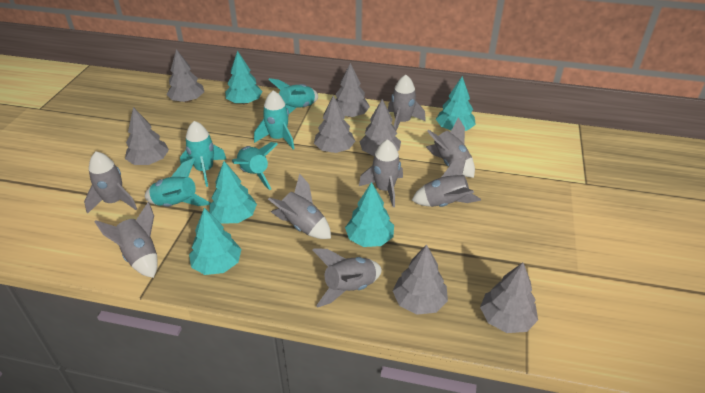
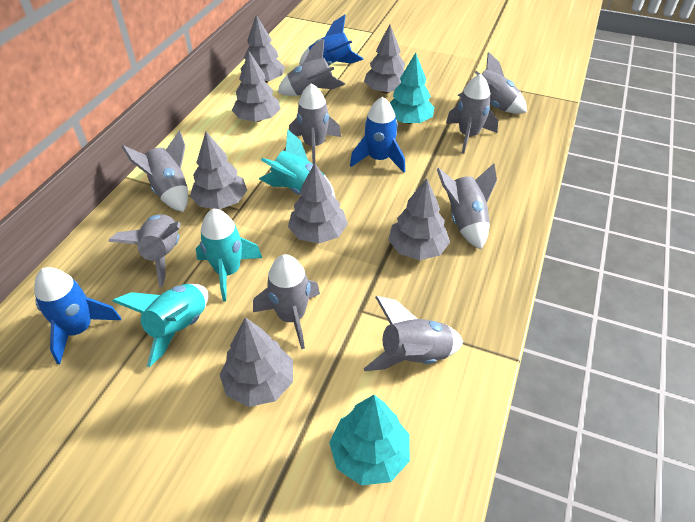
blue rocket: 0 -> 3
grey rocket: 8 -> 9
turquoise rocket: 5 -> 3
turquoise tree: 5 -> 2

